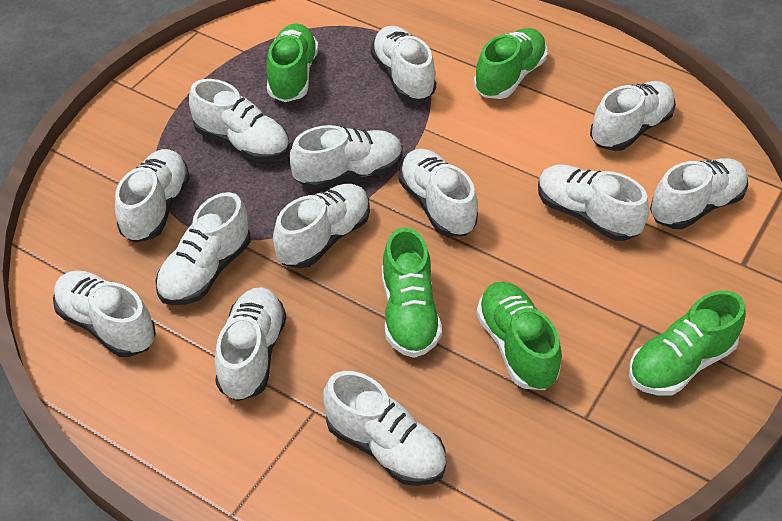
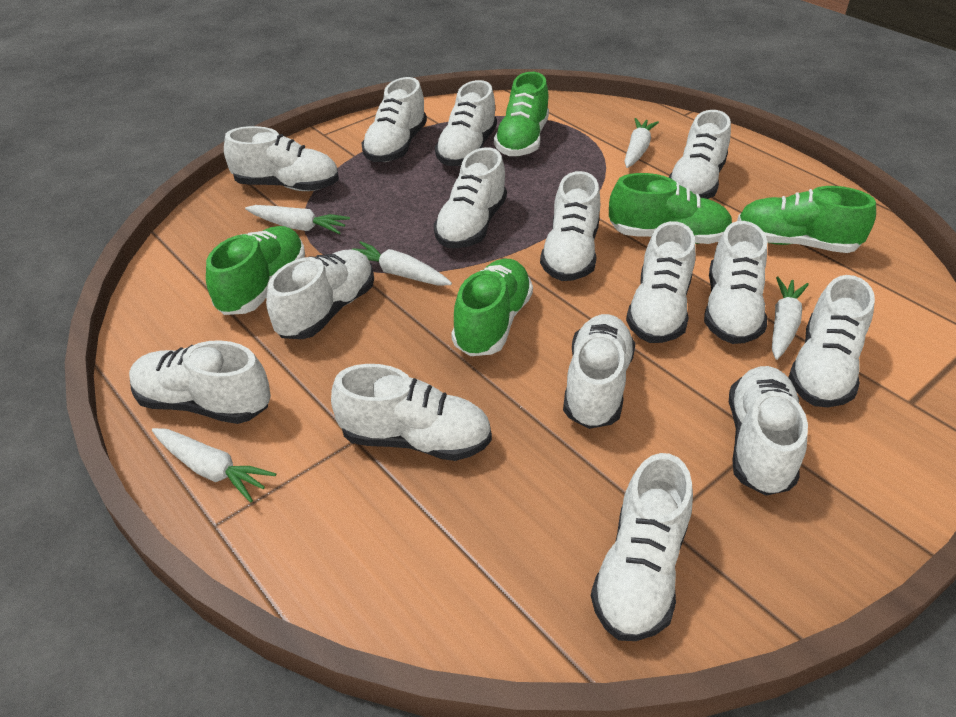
white carrot: 0 -> 5
white shoe: 13 -> 15

